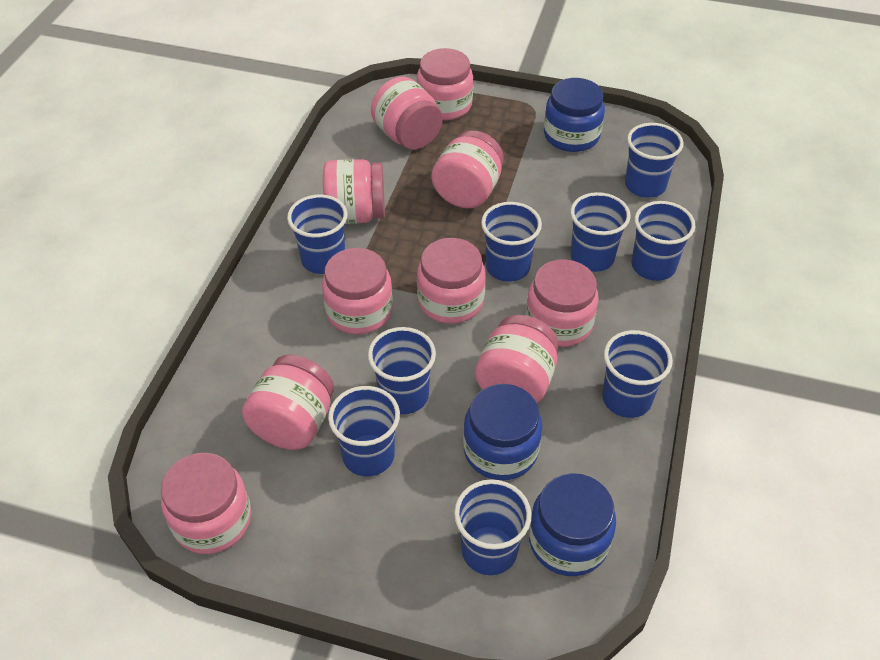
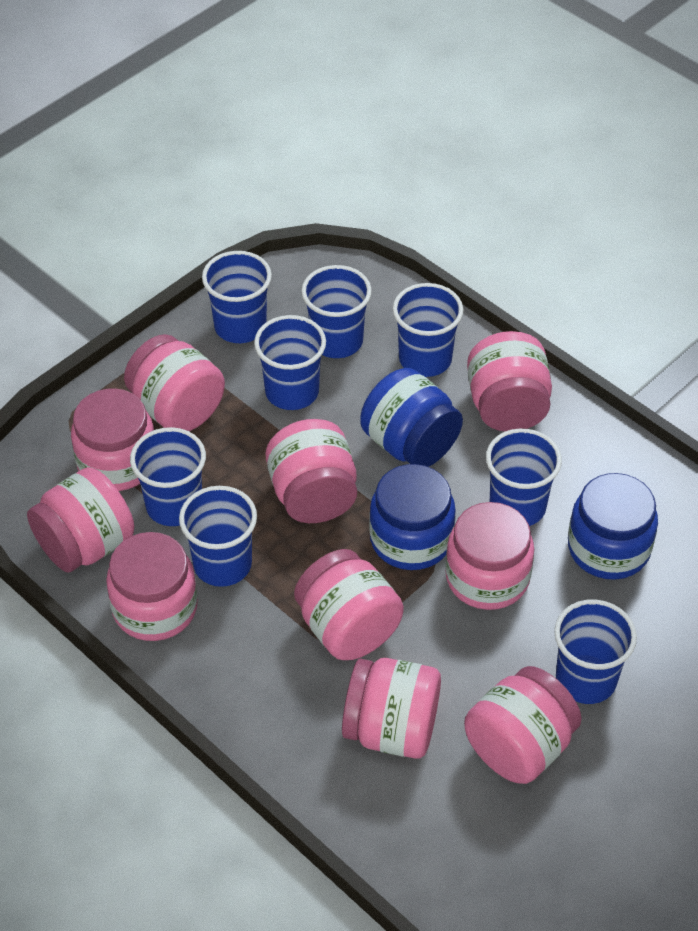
blue cup: 9 -> 8

